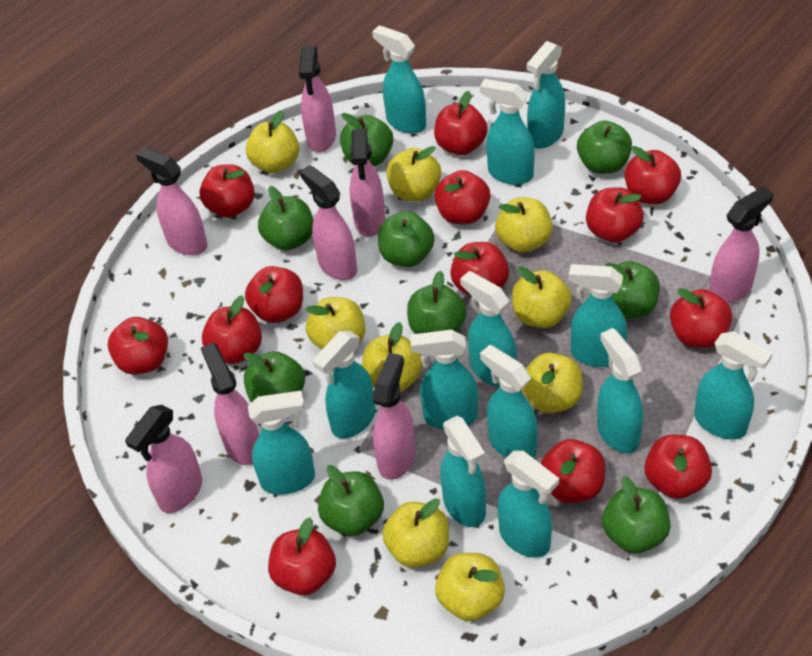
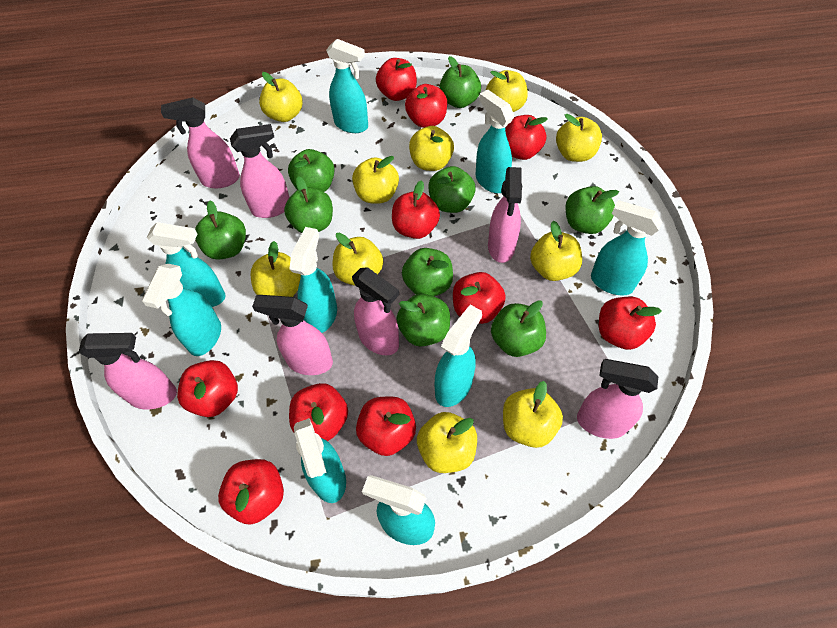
pink spray bottle: 8 -> 7
red apple: 13 -> 10
turquoise spray bottle: 13 -> 9
yellow apple: 9 -> 10

